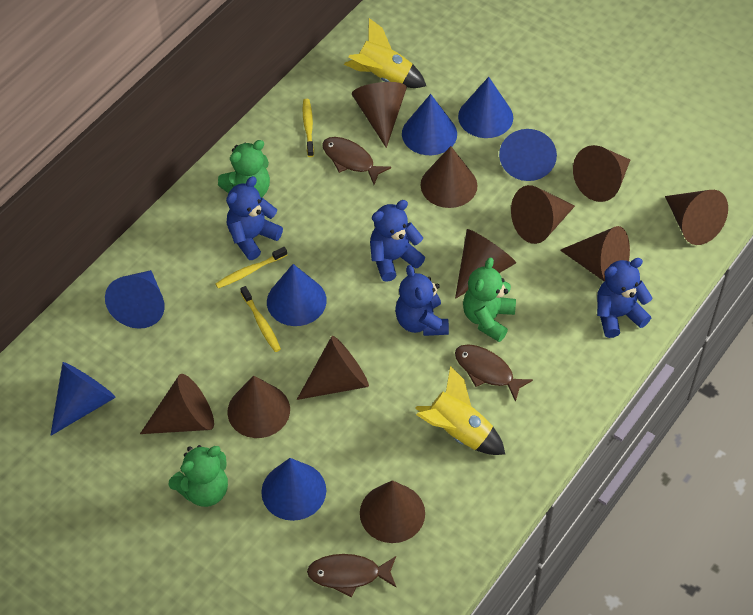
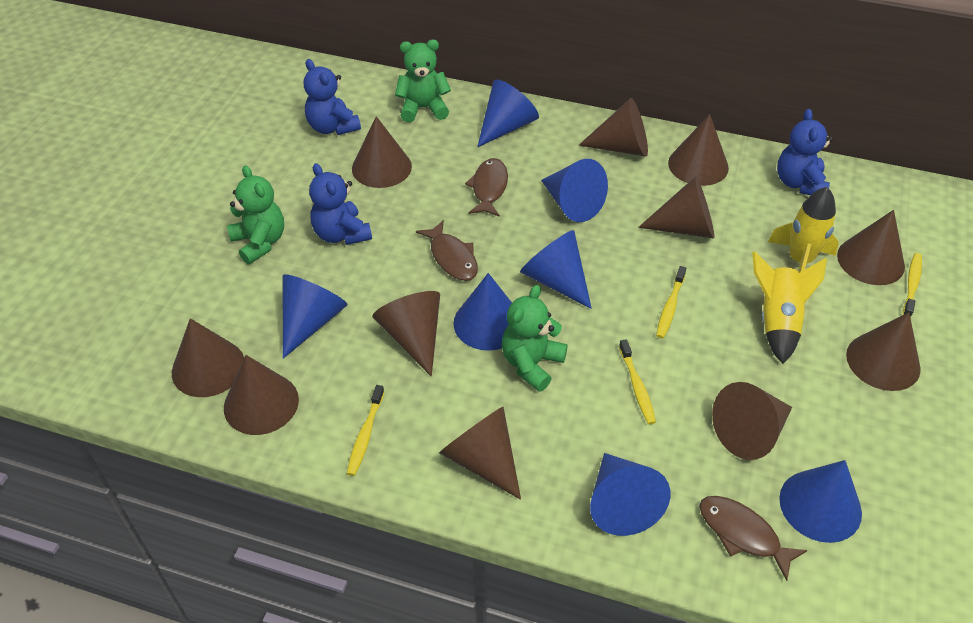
blue teddy bear: 4 -> 3
yellow toothbrush: 3 -> 4

